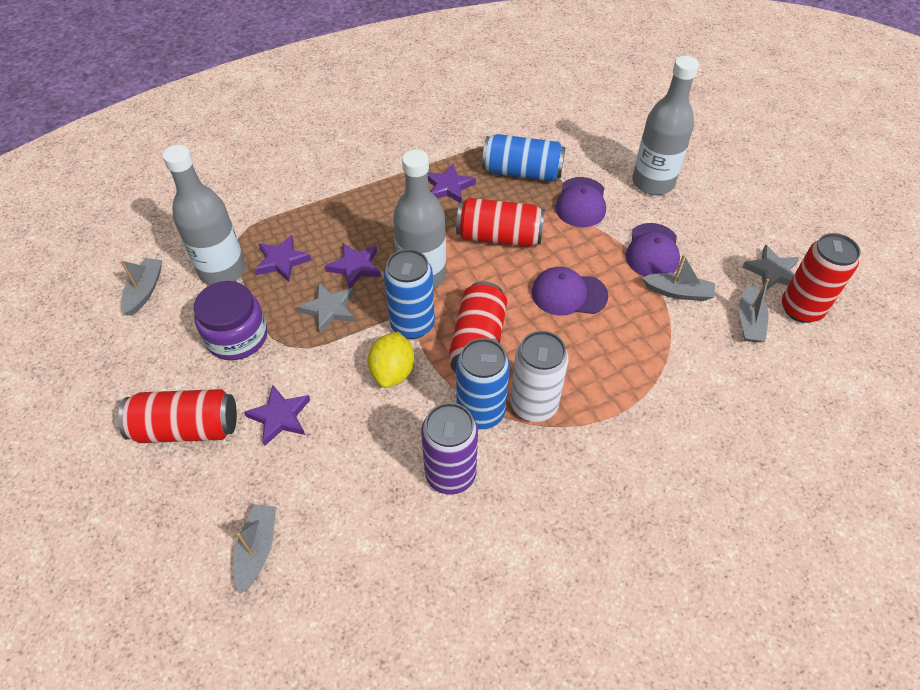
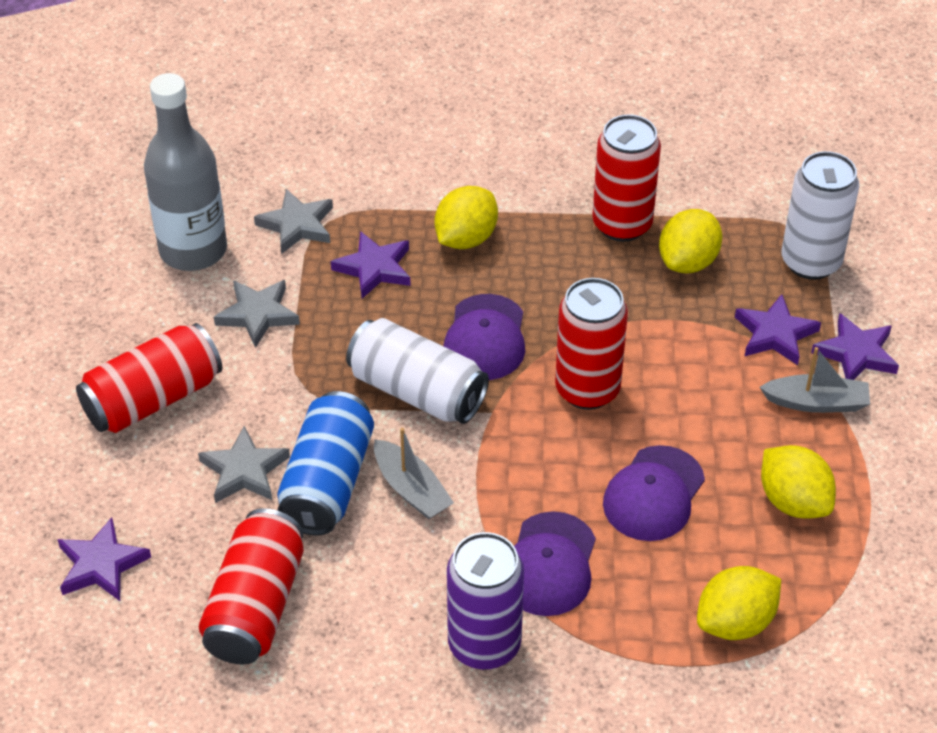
blue can: 3 -> 1
grey boat: 4 -> 2
grey bottle: 3 -> 1
grey star: 2 -> 3
purple jar: 1 -> 0
white can: 1 -> 2
yellow lemon: 1 -> 4

